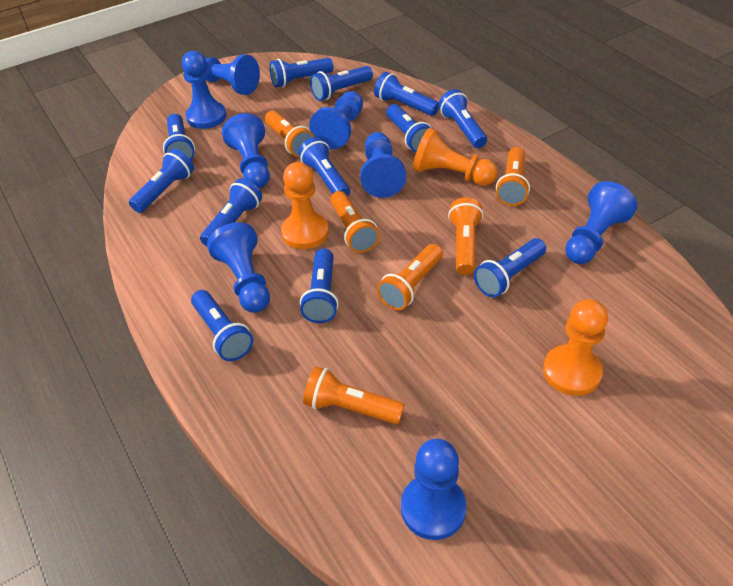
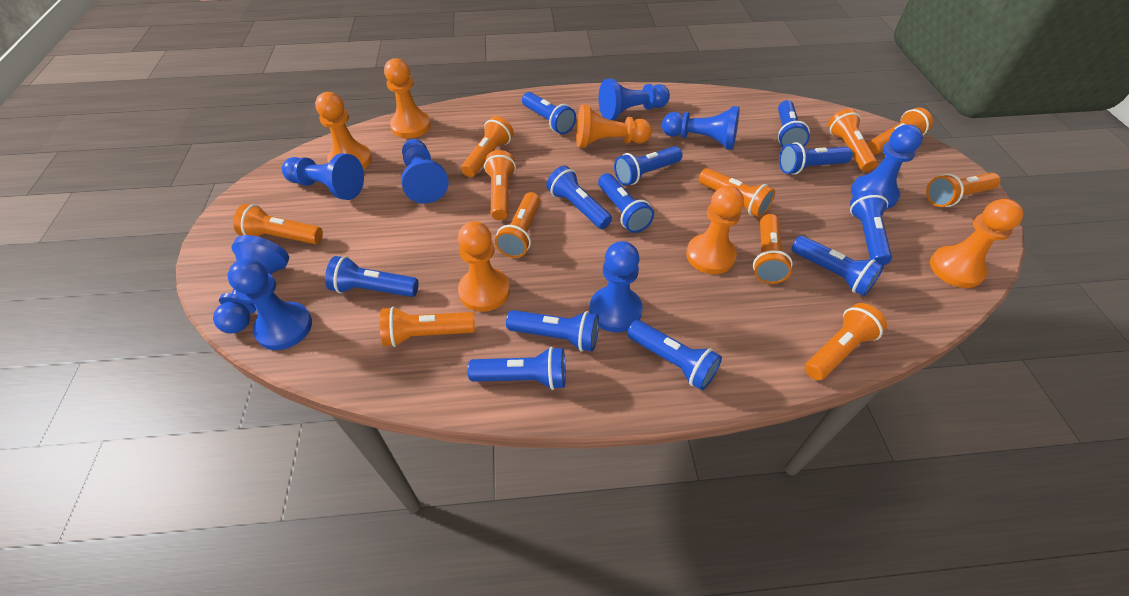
orange flashlight: 6 -> 11
orange pawn: 3 -> 6

